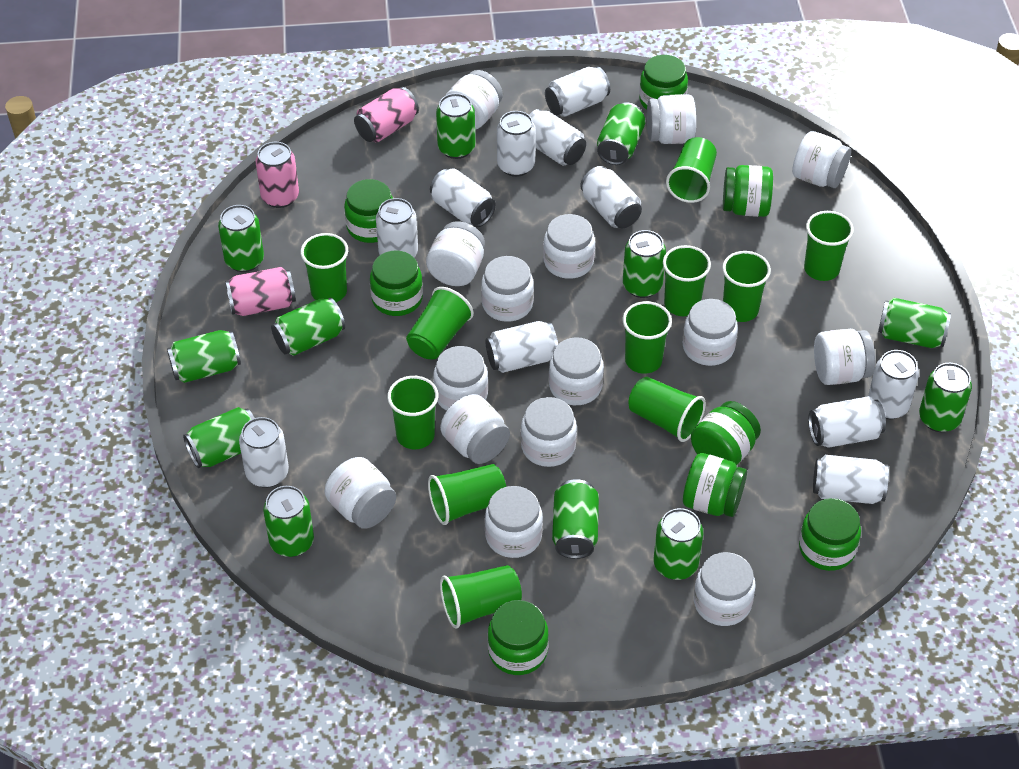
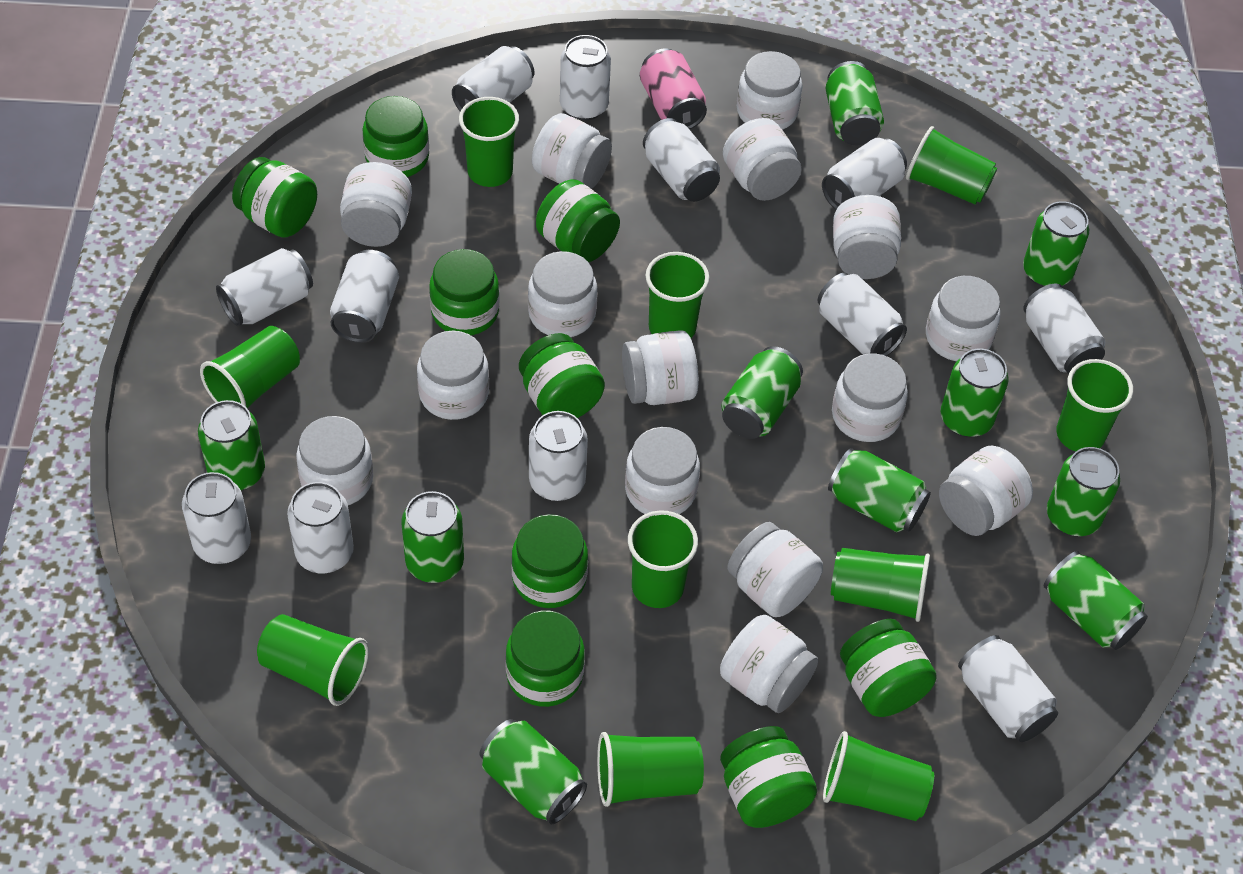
green can: 12 -> 10
green cup: 11 -> 10
green jar: 8 -> 9
pink can: 3 -> 1
white can: 11 -> 12

